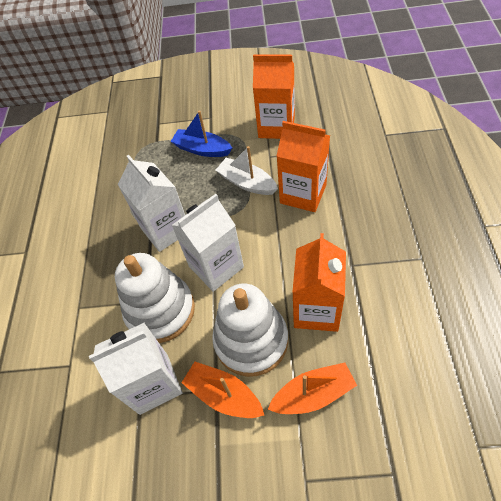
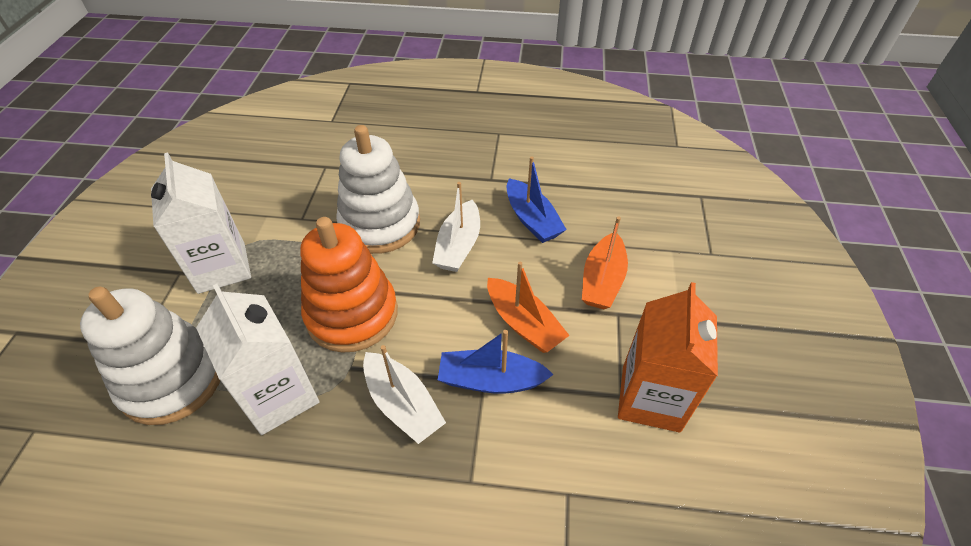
blue boat: 1 -> 2
orange carton: 3 -> 1
orange stacking toy: 0 -> 1
white boat: 1 -> 2
white carton: 3 -> 2

